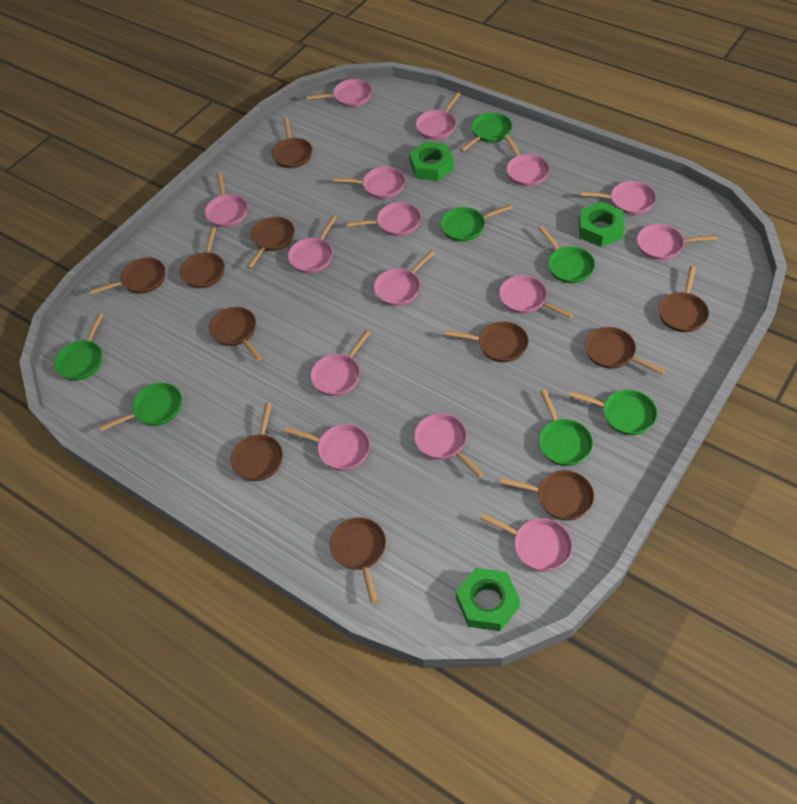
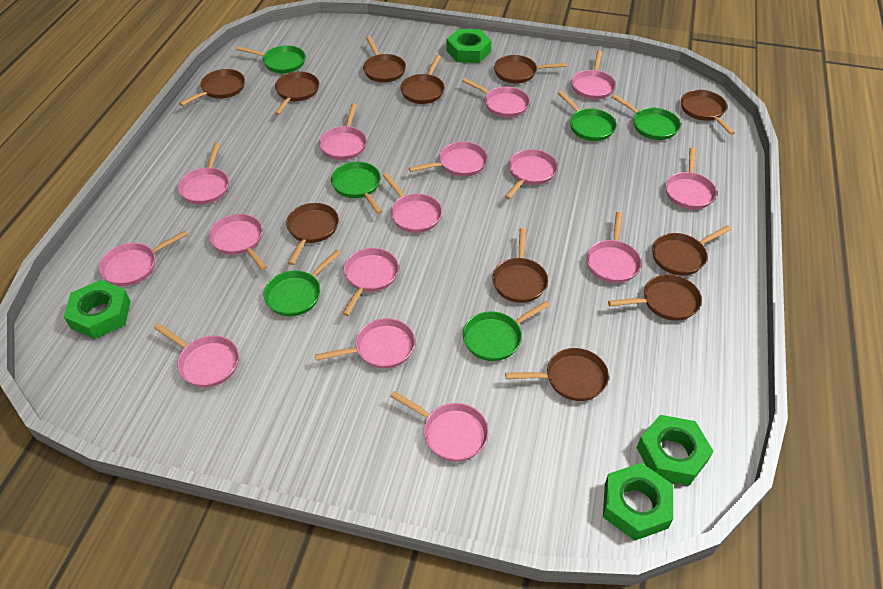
green nut: 3 -> 4
green pan: 7 -> 6

